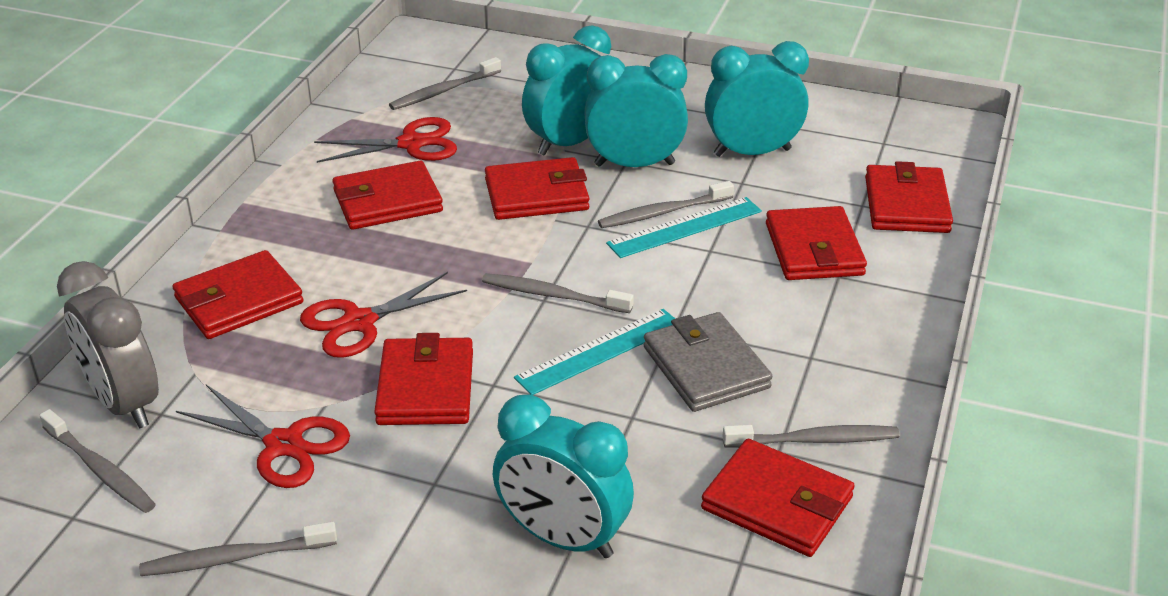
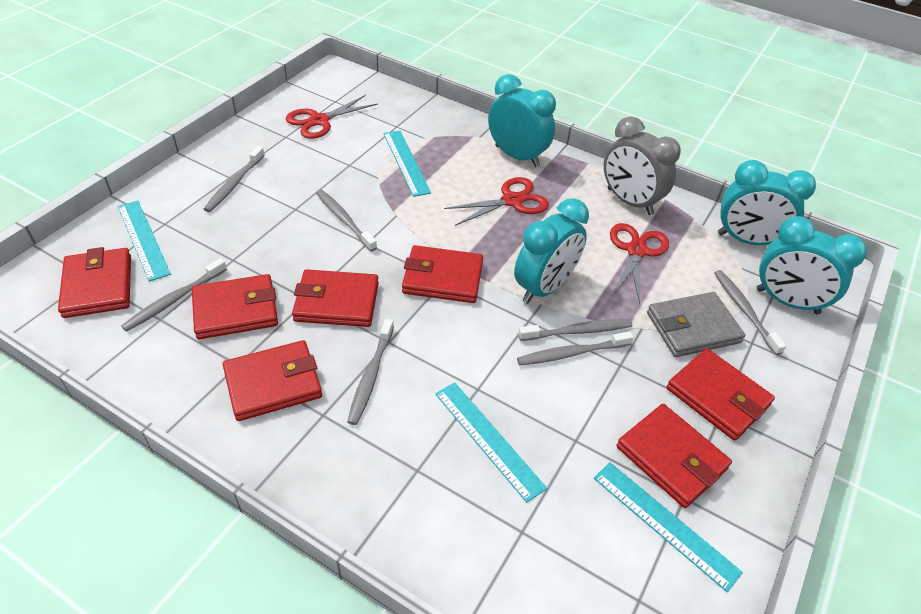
grey toothbrush: 6 -> 7
turquoise ruler: 2 -> 4

